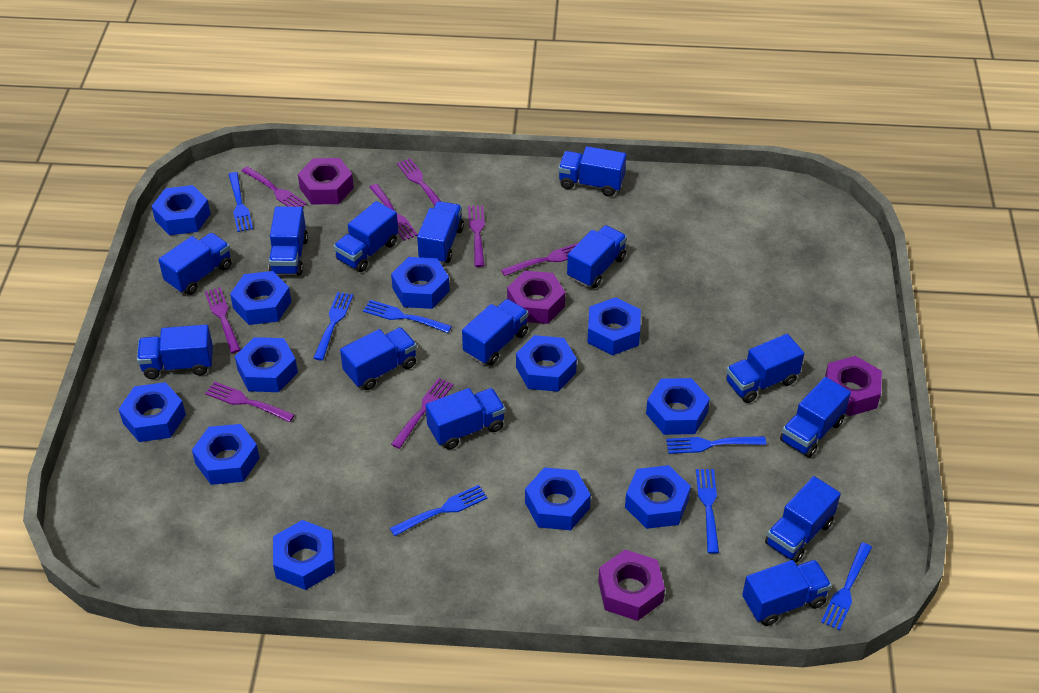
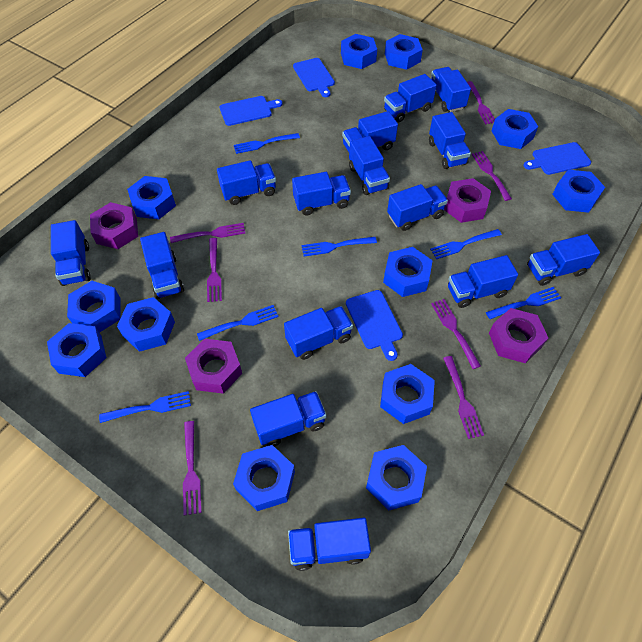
blue cutting board: 0 -> 4
blue fork: 7 -> 6
blue truck: 14 -> 15
purple fork: 8 -> 7

